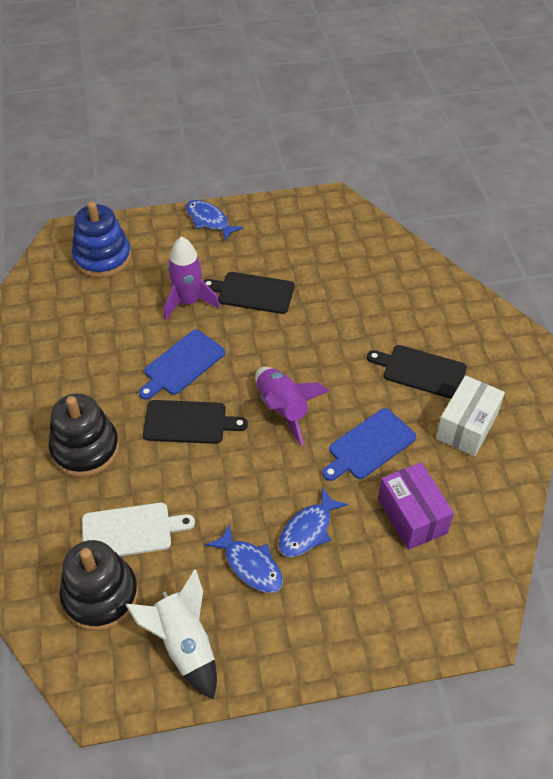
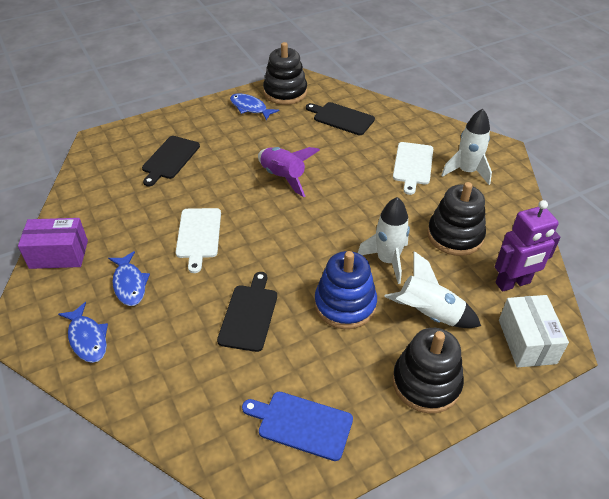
black stacking toy: 2 -> 3
blue cutting board: 2 -> 1
purple robot: 0 -> 1
purple rocket: 2 -> 1
white cutting board: 1 -> 2
white rocket: 1 -> 3

